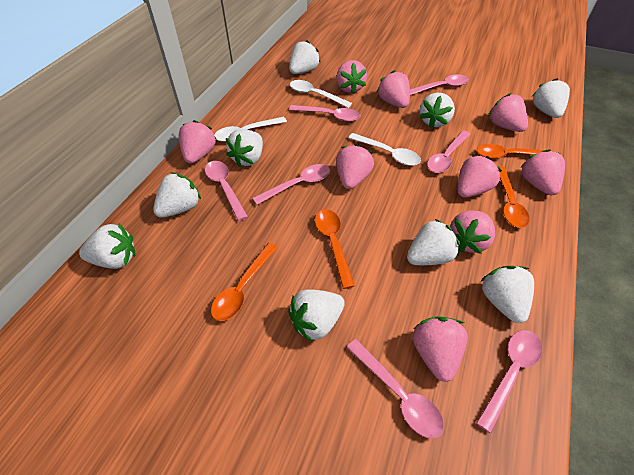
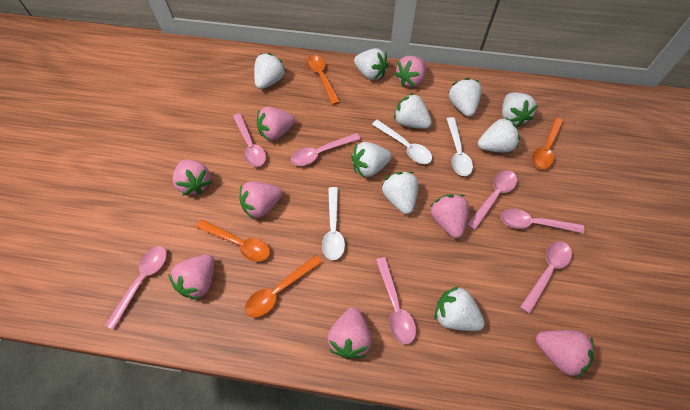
pink strawberry: 9 -> 8

